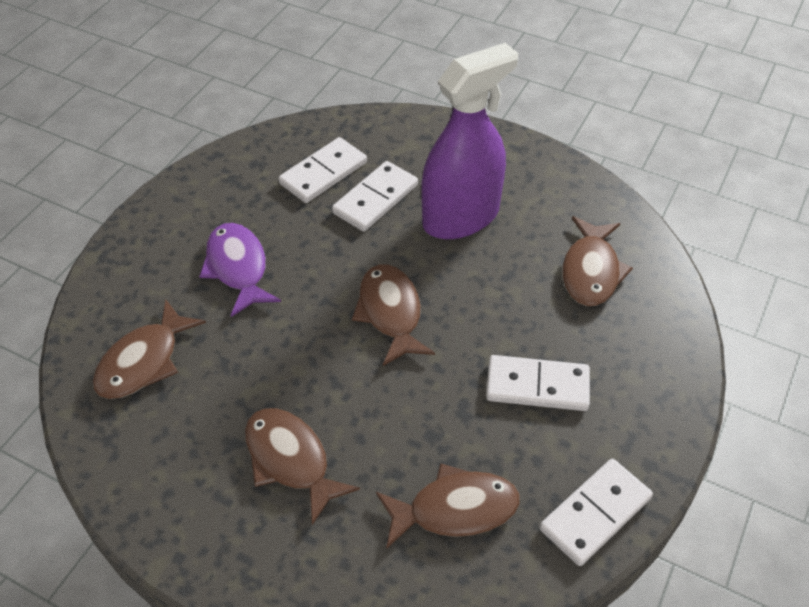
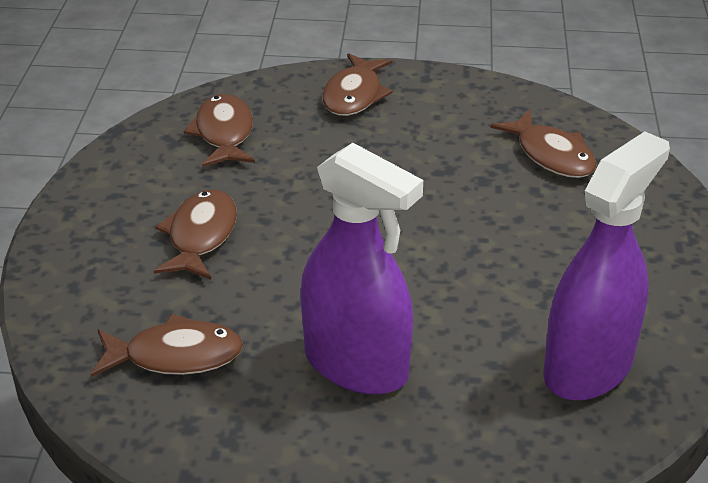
purple fish: 1 -> 0
purple spray bottle: 1 -> 2
white domino: 4 -> 0

